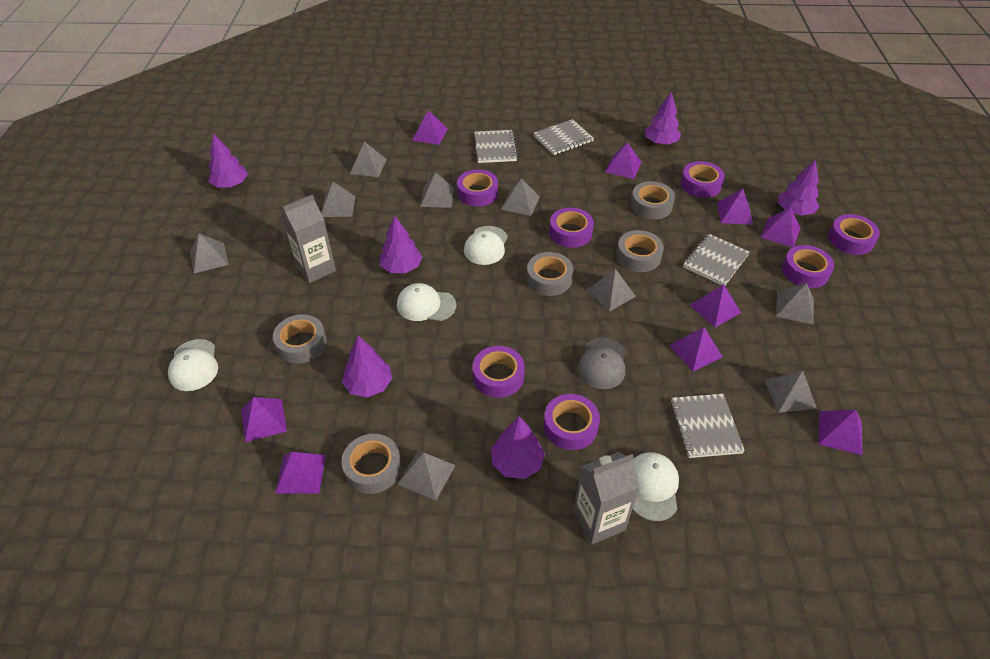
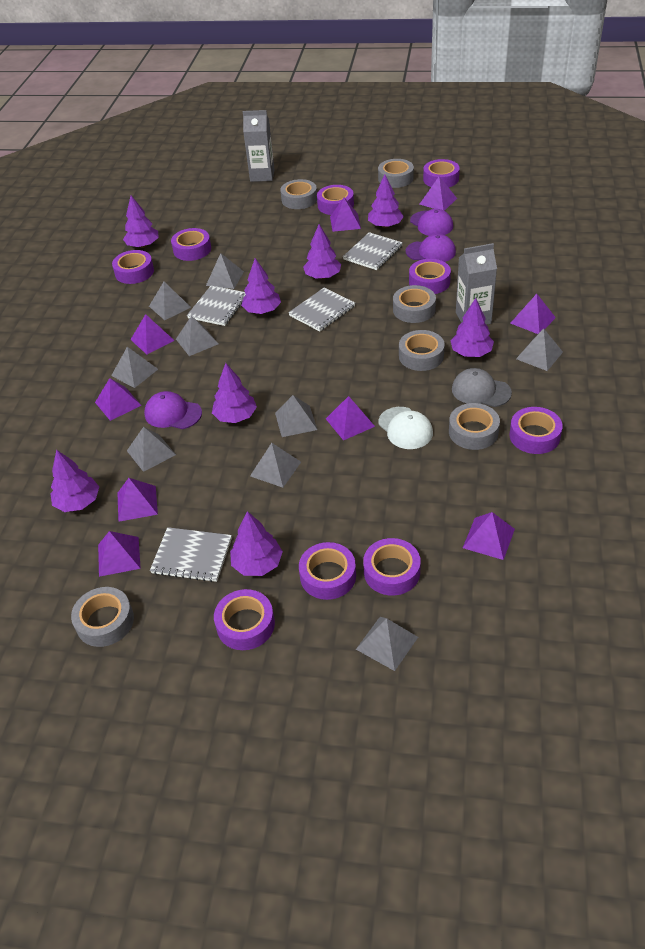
grey tape: 5 -> 6
purple cap: 0 -> 3
purple tape: 7 -> 9
purple tree: 6 -> 8
white cap: 4 -> 1

